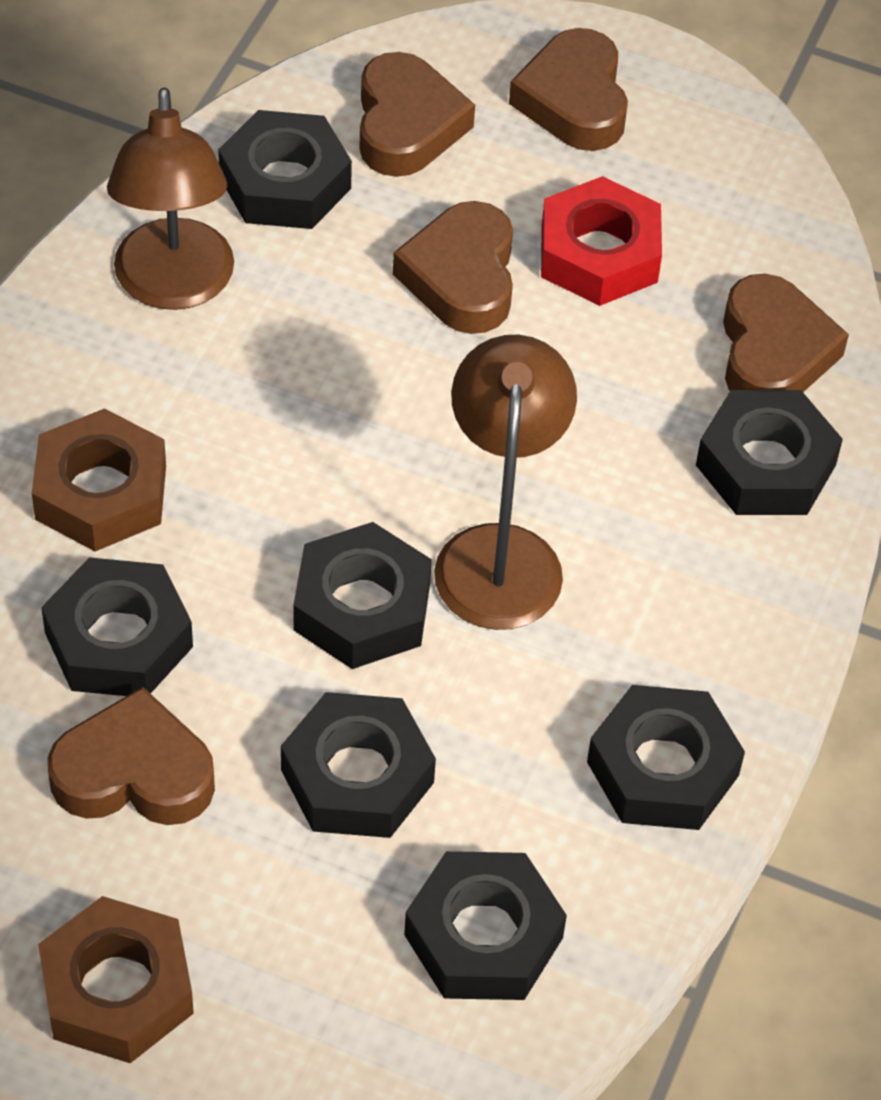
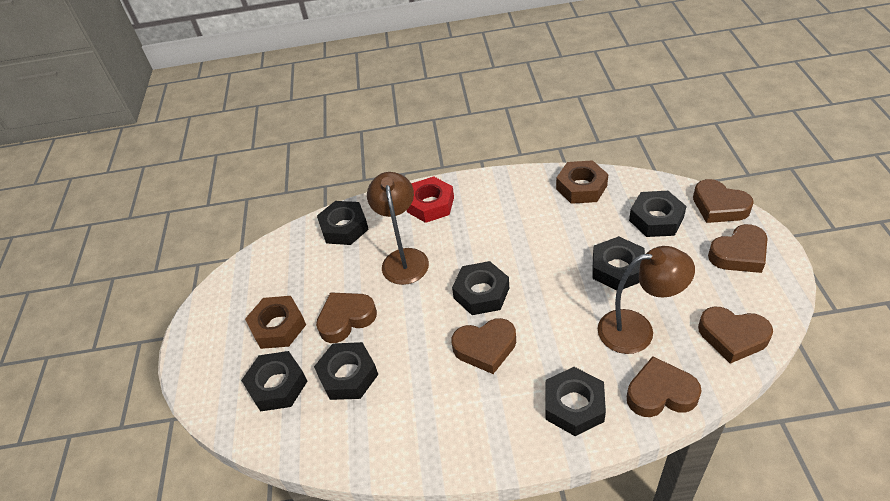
brown heart: 5 -> 6

